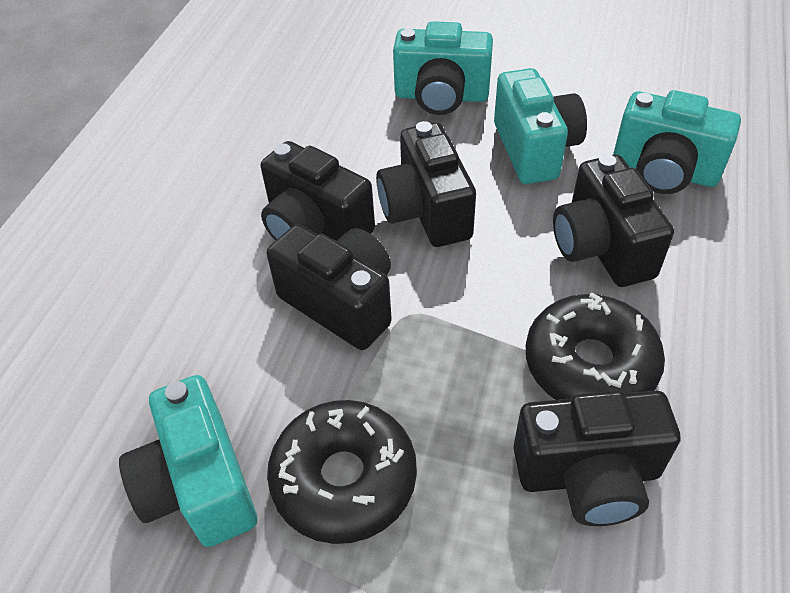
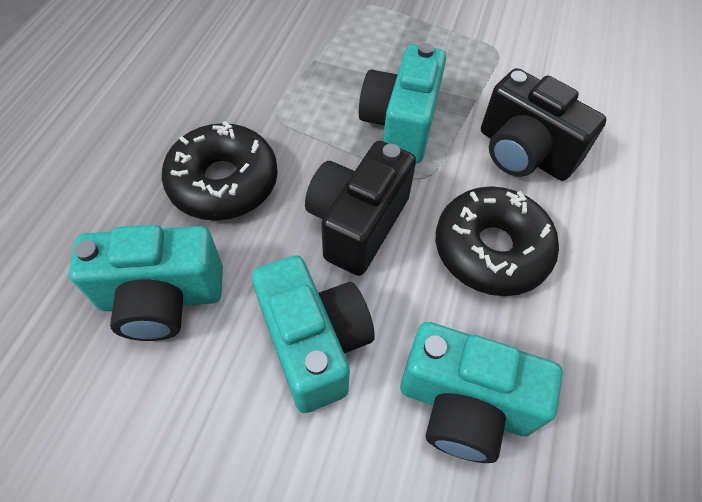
black camera: 5 -> 2

